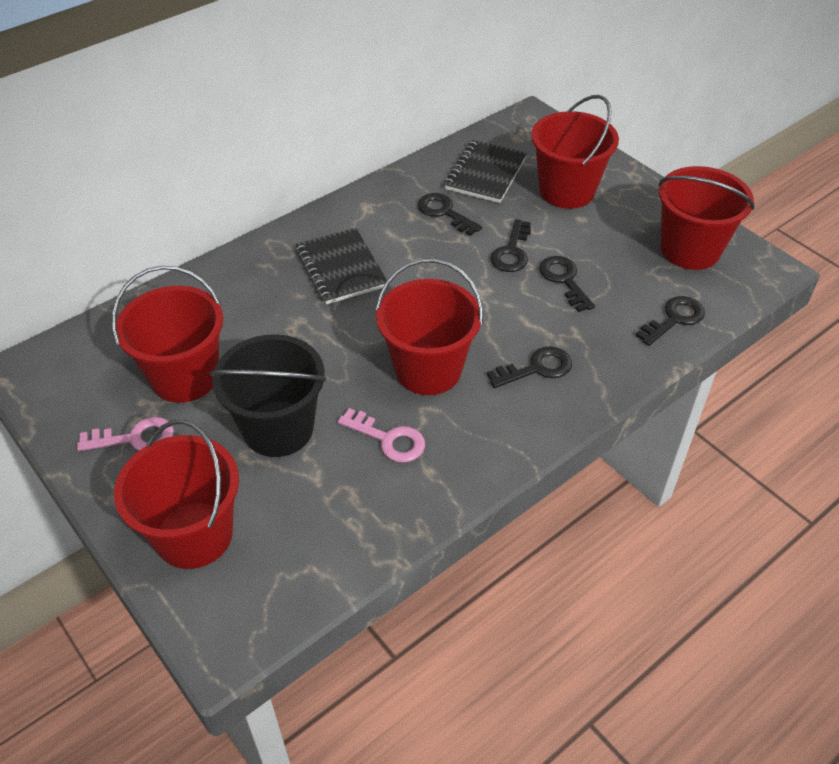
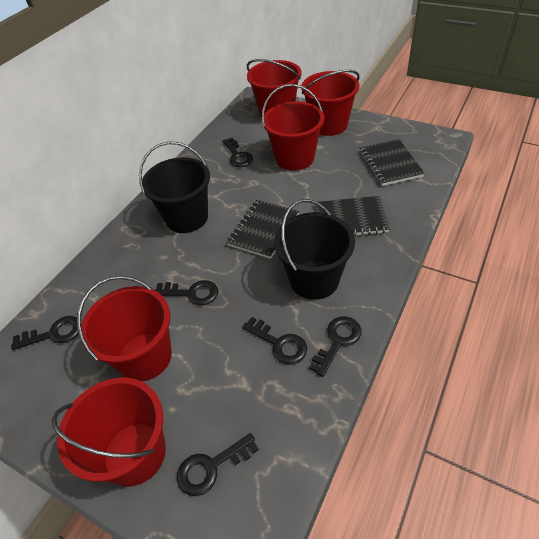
black bucket: 1 -> 2
black key: 5 -> 6
black notebook: 2 -> 3
pink key: 2 -> 0

